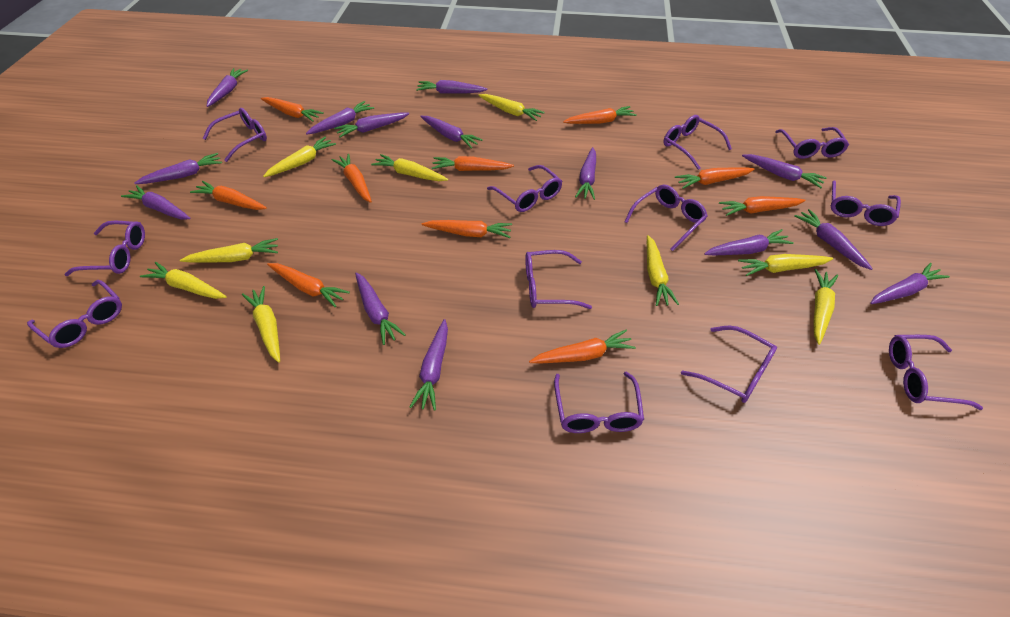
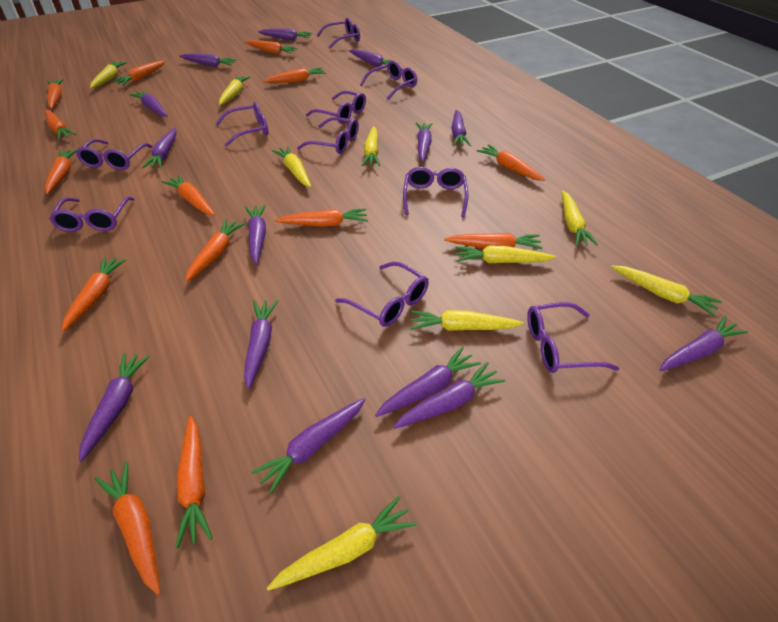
orange carrot: 10 -> 14
purple glasses: 12 -> 10

